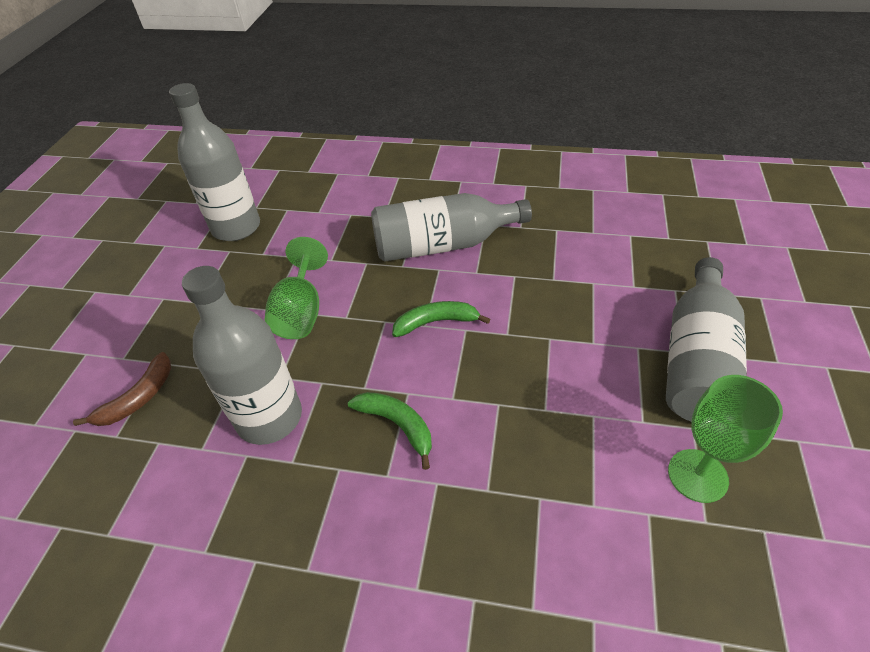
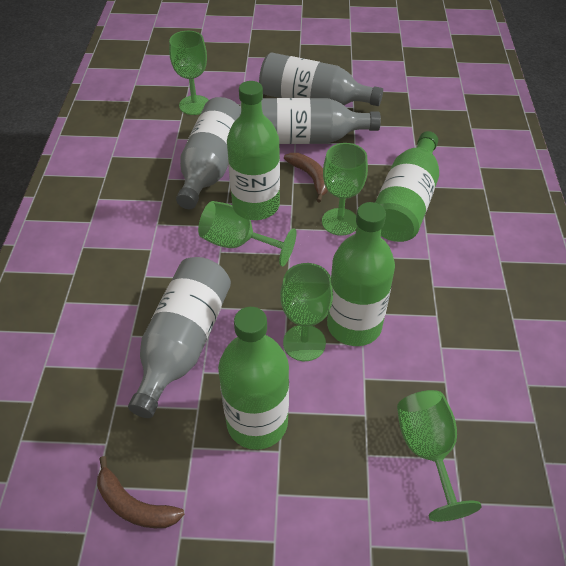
brown banana: 1 -> 2
green banana: 2 -> 0
green bottle: 0 -> 4
green goblet: 2 -> 5

